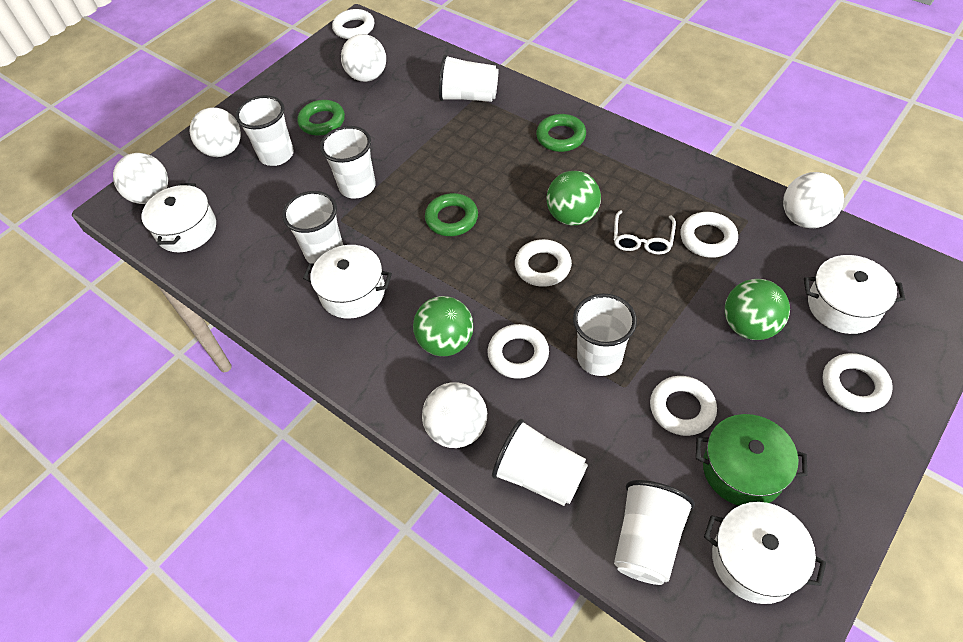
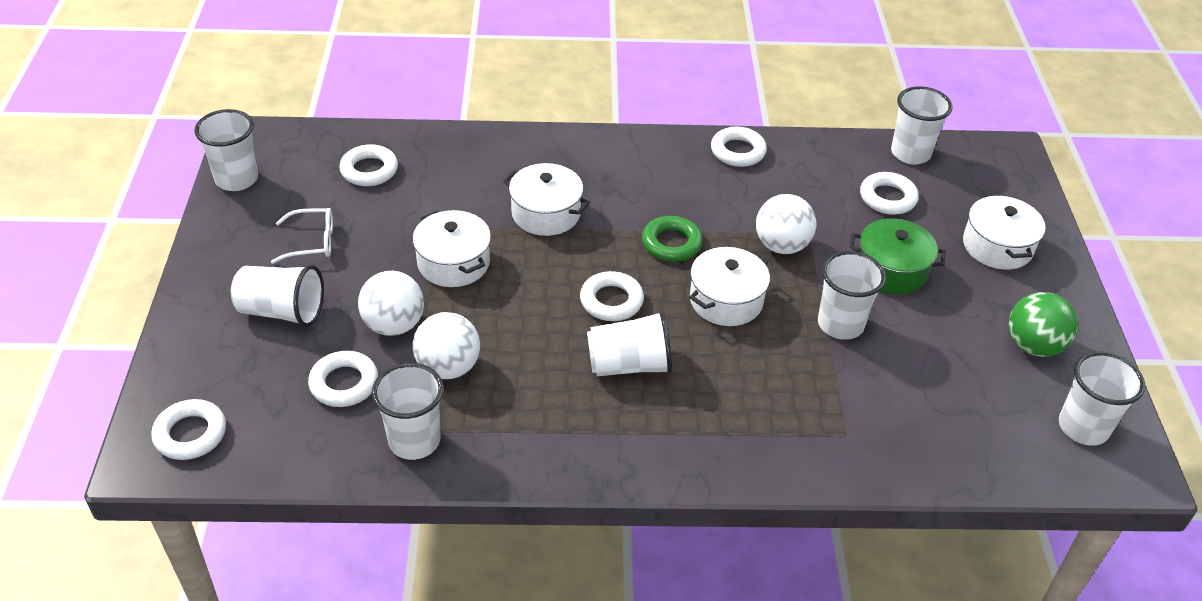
green ball: 3 -> 1
green ring: 3 -> 1
white ball: 5 -> 3

